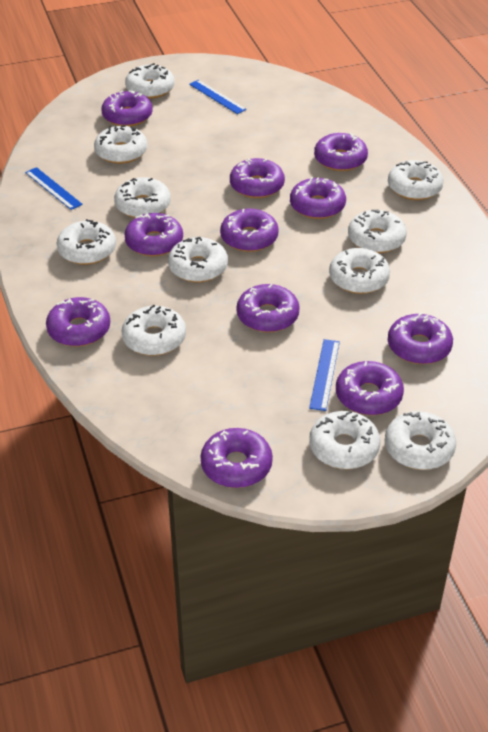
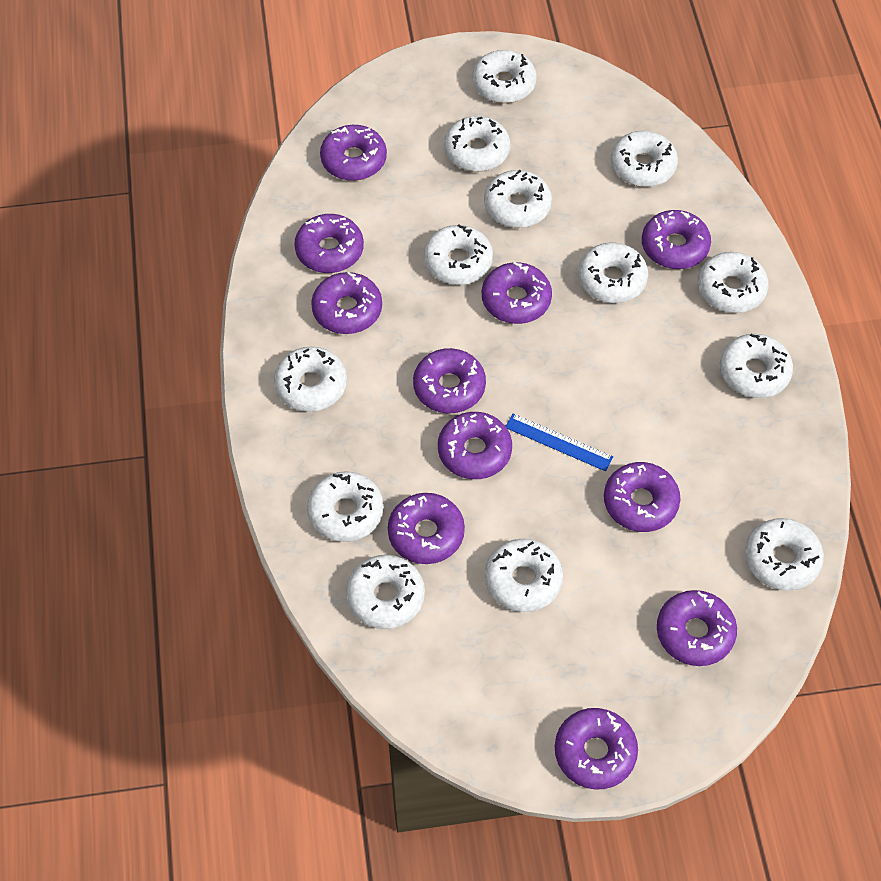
blue ruler: 3 -> 1
white donut: 11 -> 13

